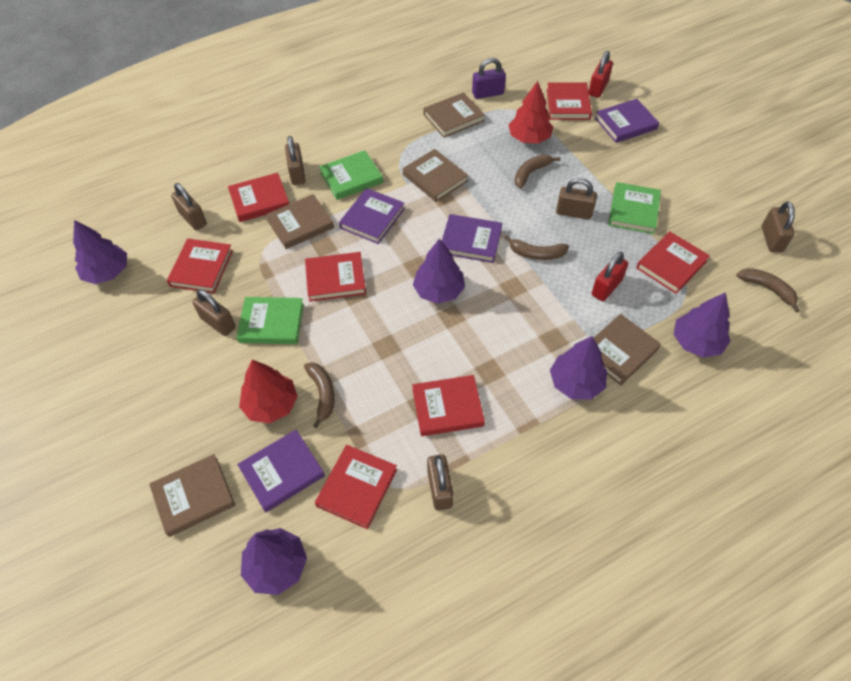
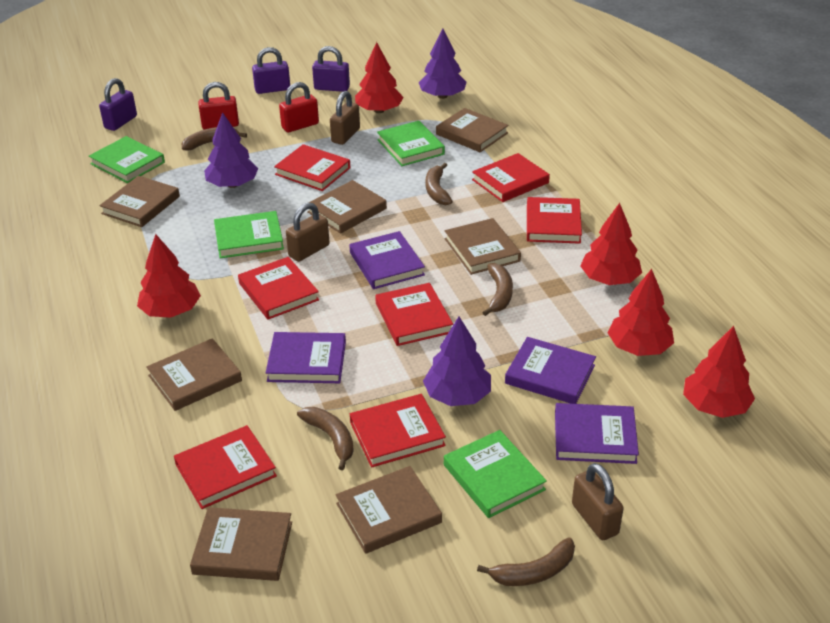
brown banana: 4 -> 5
brown book: 5 -> 7
brown padlock: 6 -> 3
green book: 3 -> 4
purple padlock: 1 -> 3
purple tree: 5 -> 3
red tree: 2 -> 5

